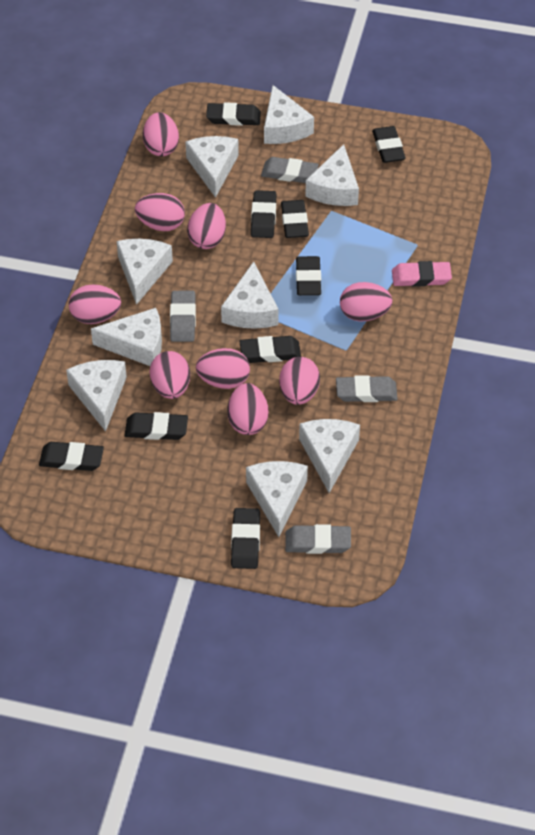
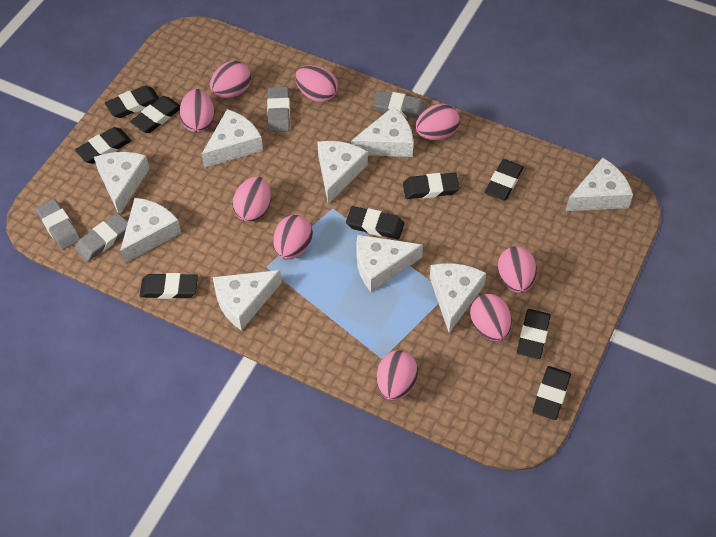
pink eraser: 1 -> 0

